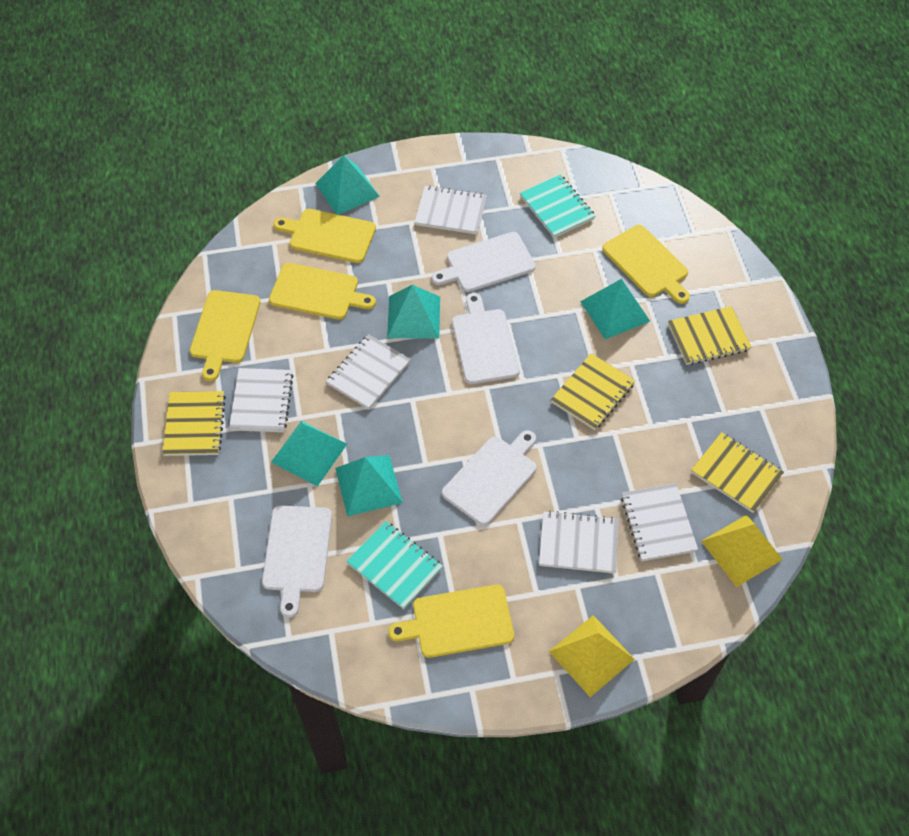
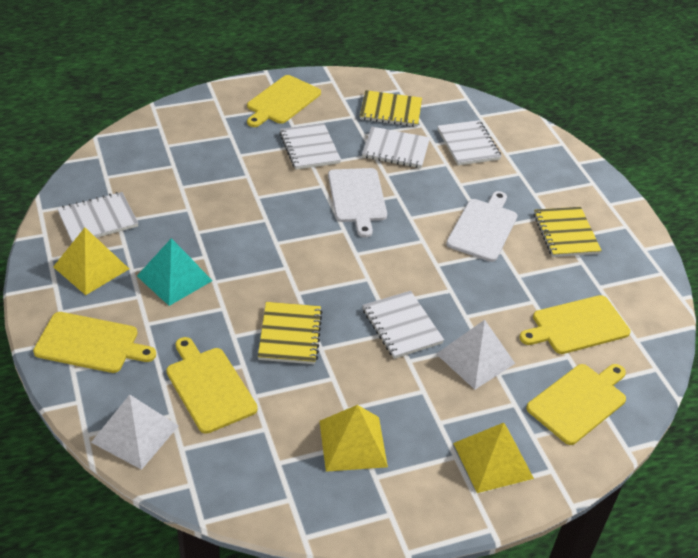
turquoise notebook: 2 -> 0
turquoise pyramid: 5 -> 1
white cutting board: 4 -> 2
white pyramid: 0 -> 2
yellow notebook: 4 -> 3
yellow pyramid: 2 -> 3

